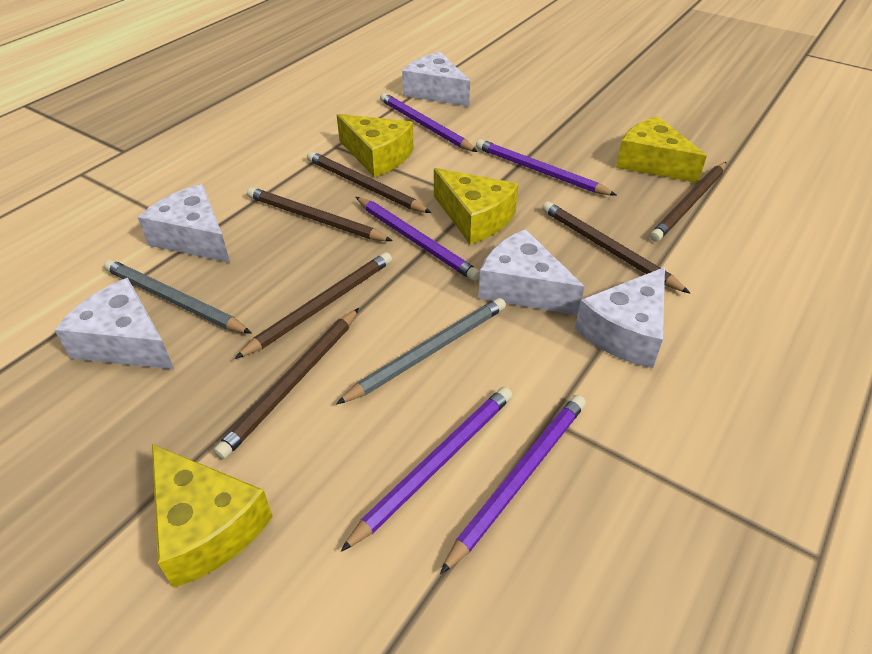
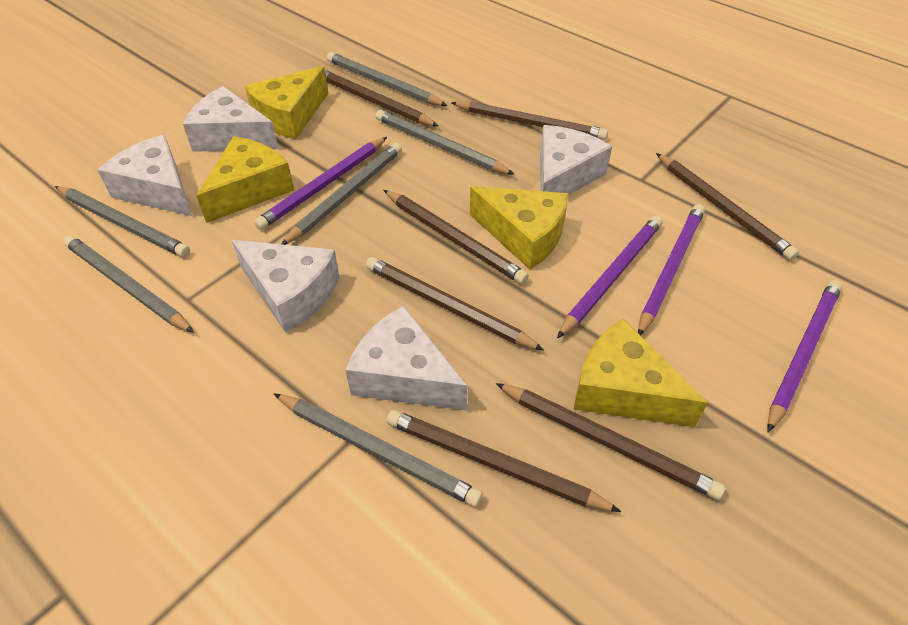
brown pencil: 6 -> 7
grey pencil: 2 -> 6
purple pencil: 5 -> 4

